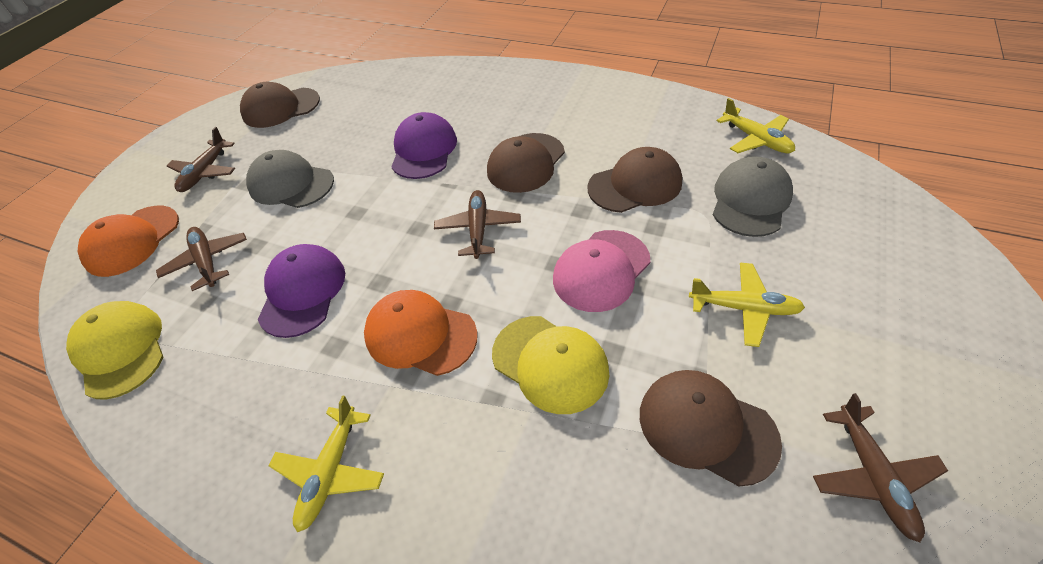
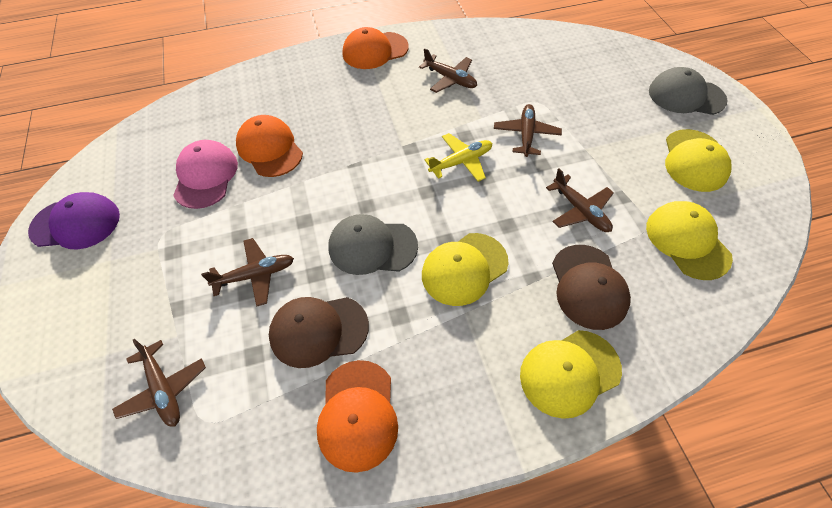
brown cap: 4 -> 2
brown plane: 4 -> 5
orange cap: 2 -> 3
purple cap: 2 -> 1
yellow cap: 2 -> 4
yellow plane: 3 -> 1

